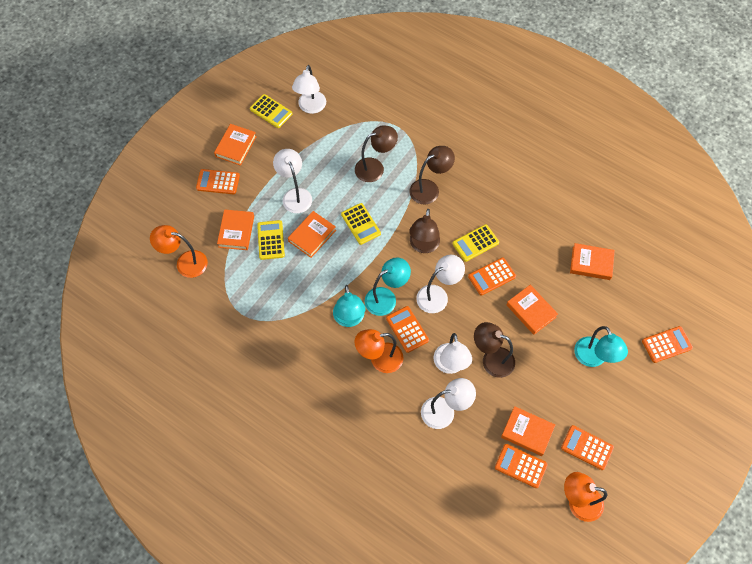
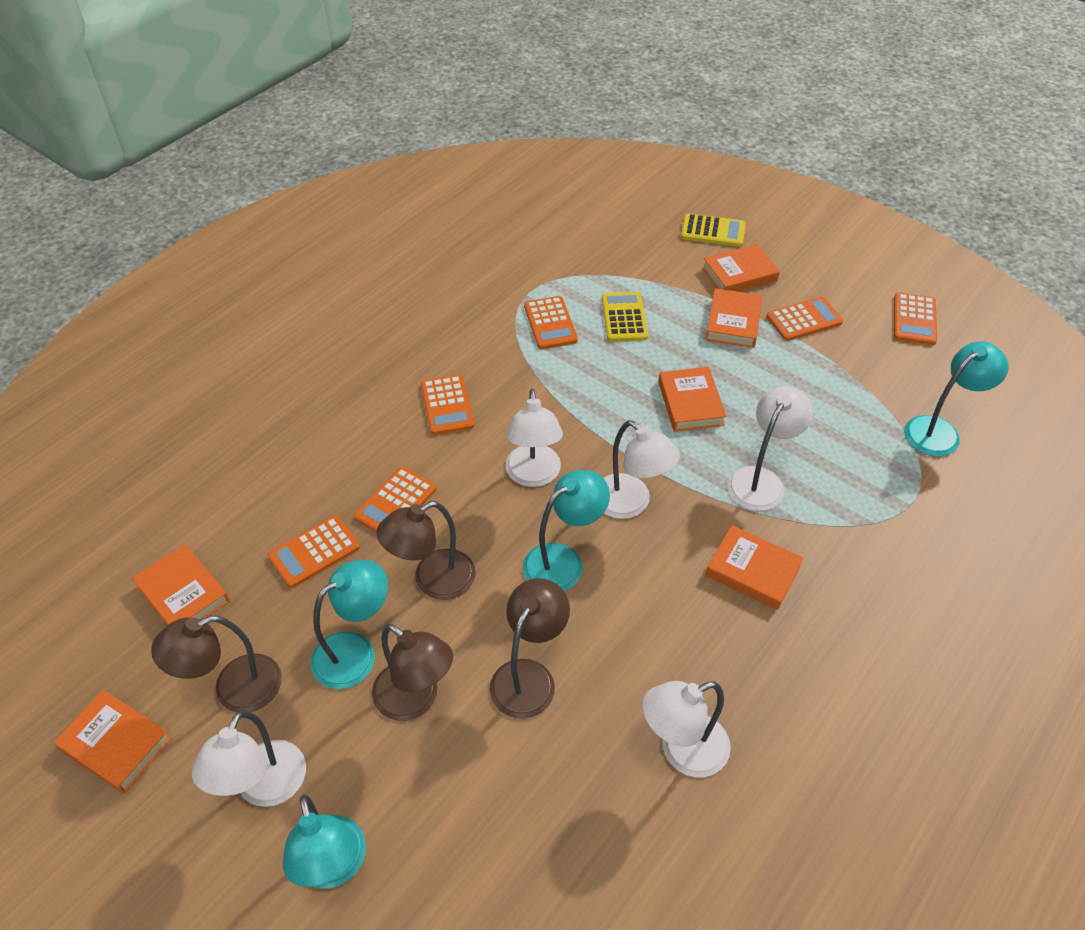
orange lamp: 3 -> 0
turquoise lamp: 3 -> 4
yellow calculator: 4 -> 2

